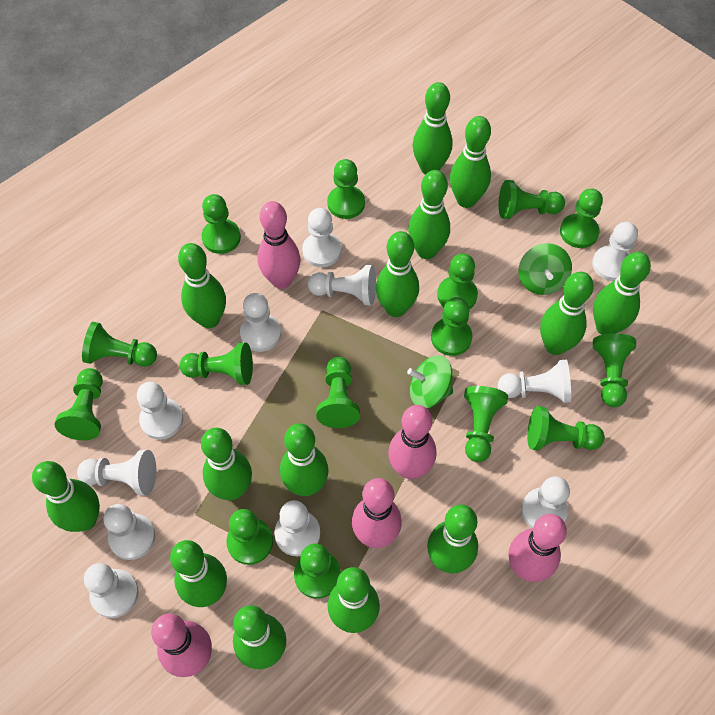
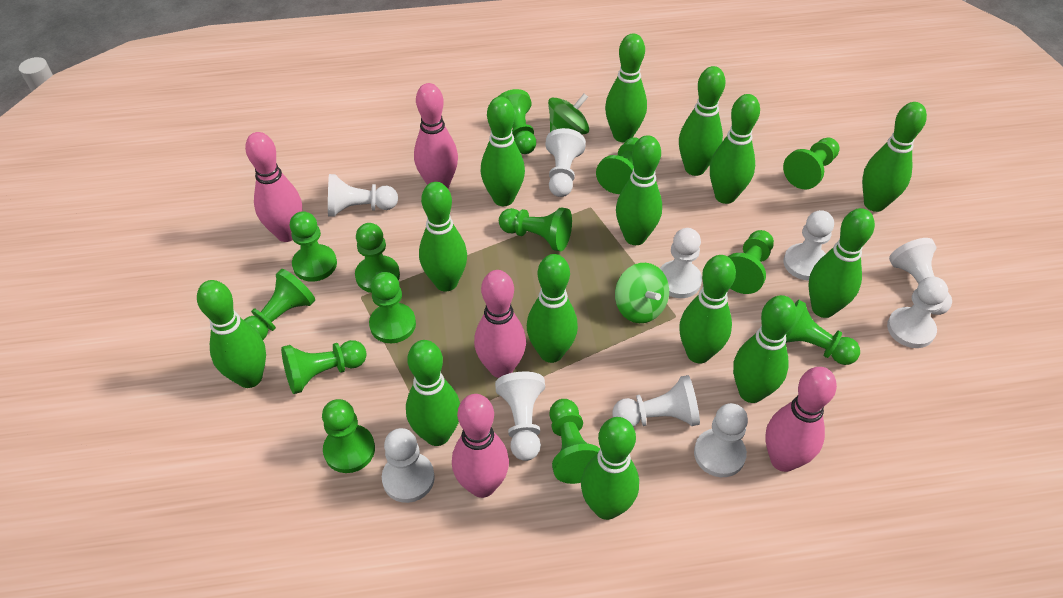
green pawn: 15 -> 13
white pawn: 11 -> 10

